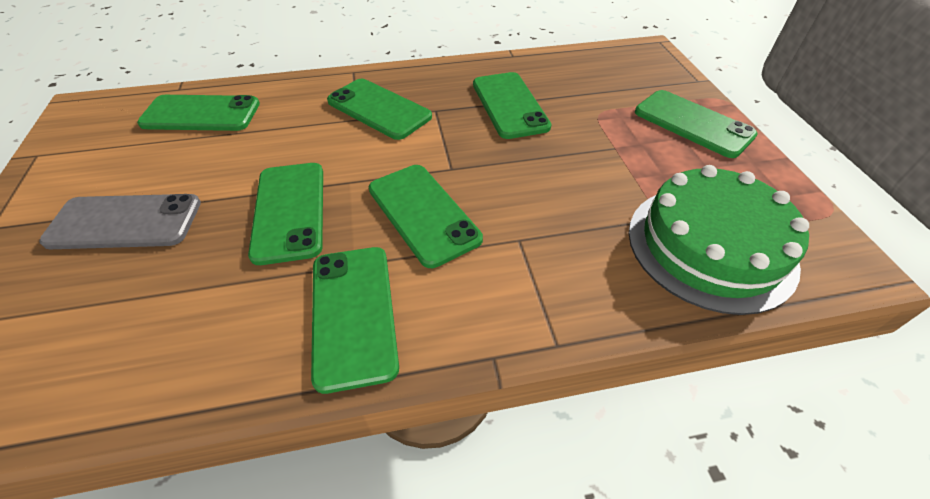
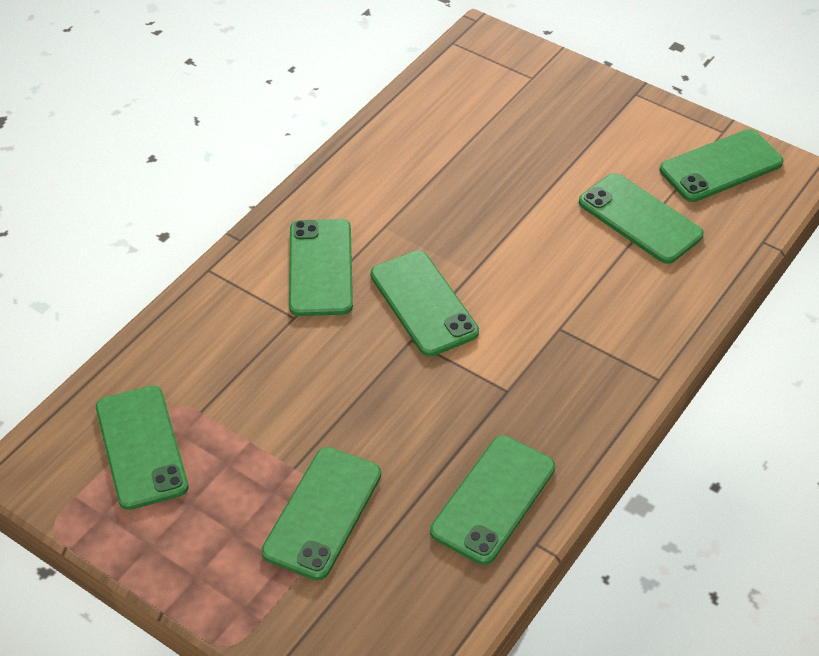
green cake: 1 -> 0
grey phone: 1 -> 0

